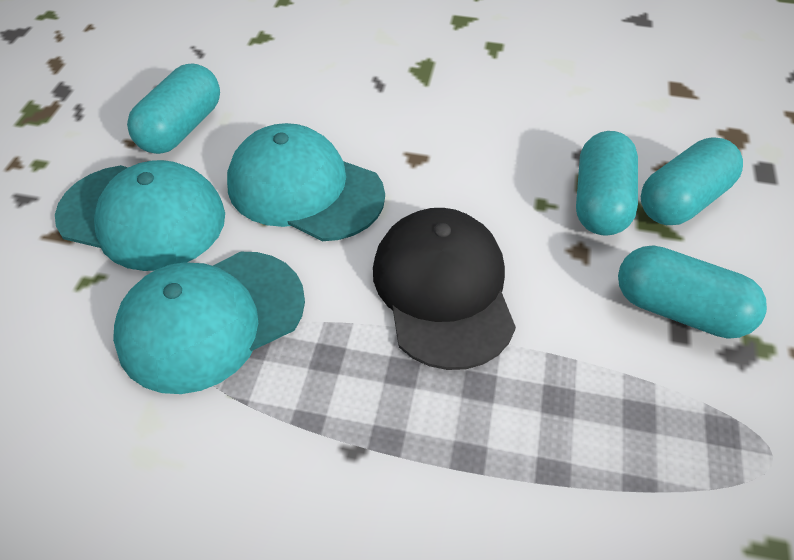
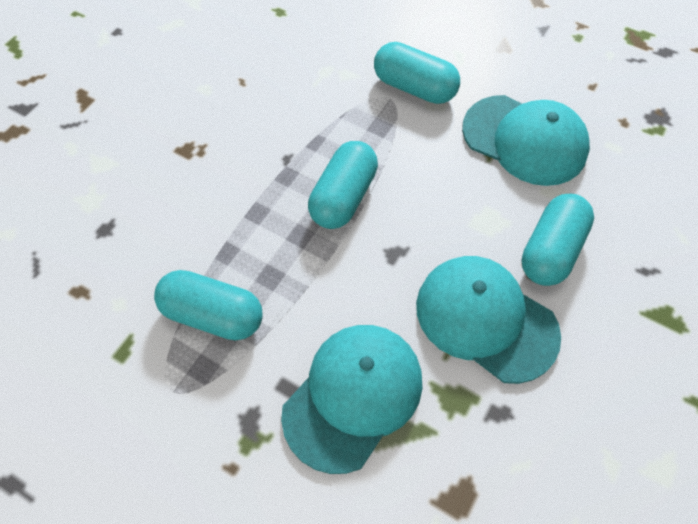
black cap: 1 -> 0

